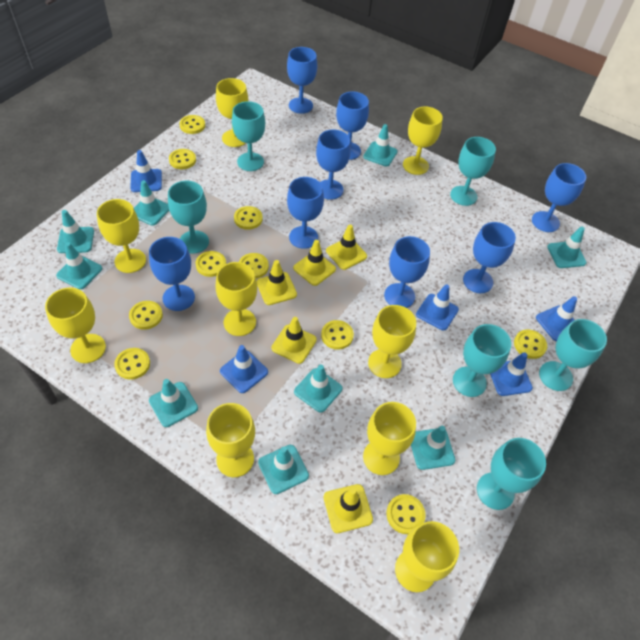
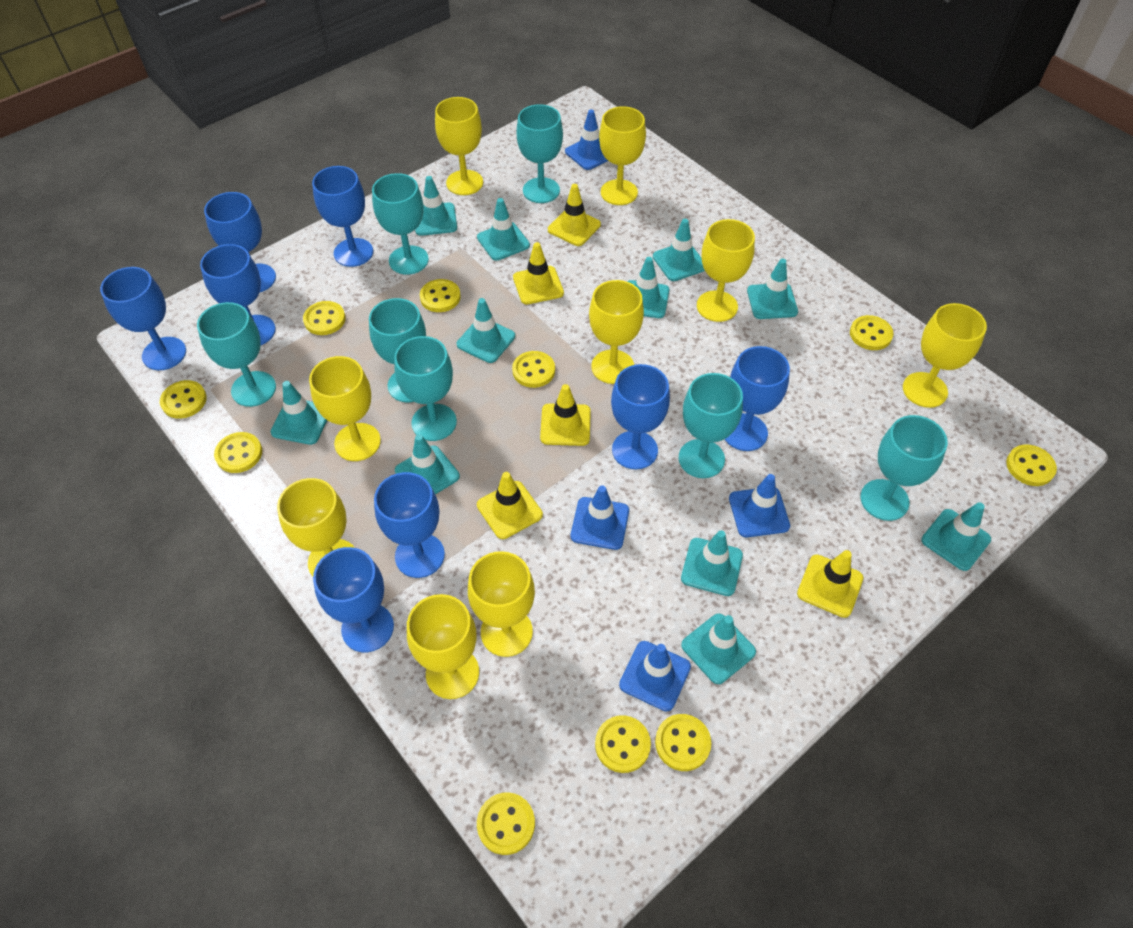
blue traffic cone: 5 -> 4
turquoise goblet: 6 -> 7
turquoise traffic cone: 9 -> 11

